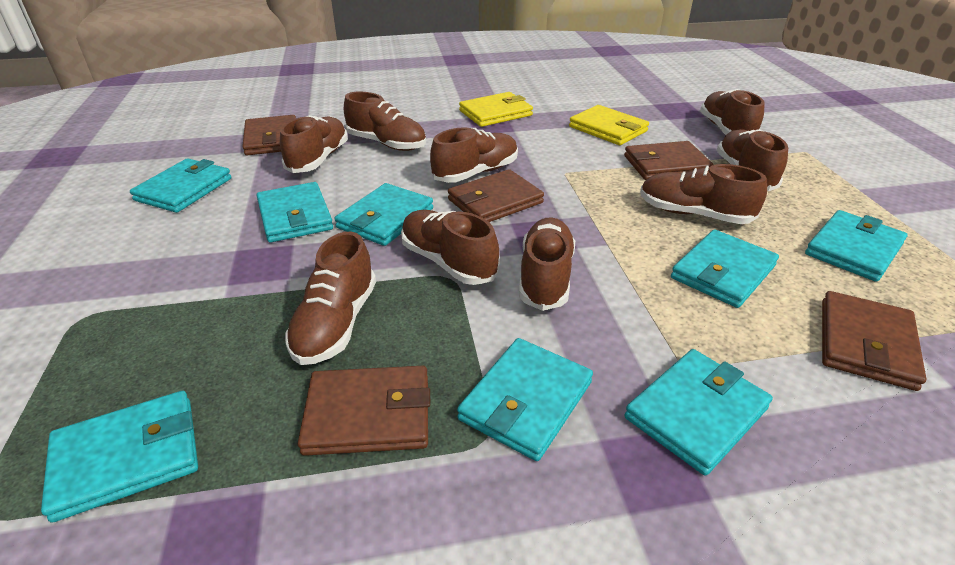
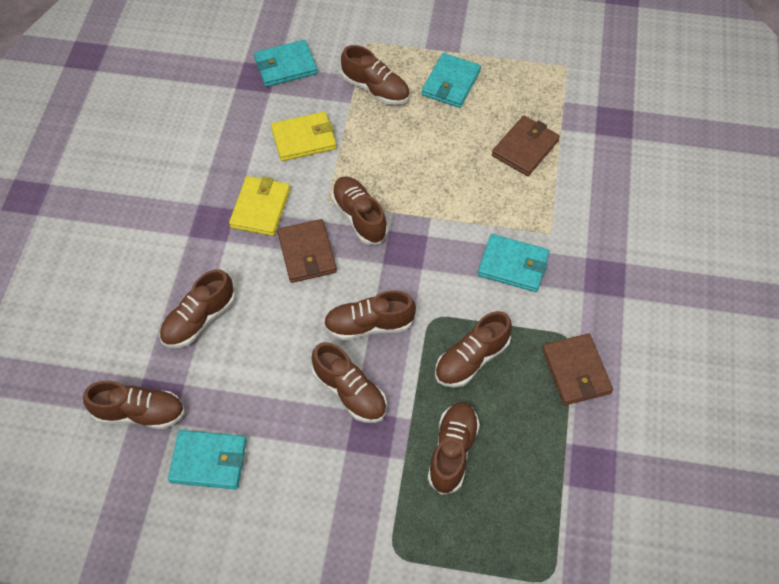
brown shoe: 9 -> 8
brown wallet: 5 -> 3
turquoise wallet: 8 -> 4

